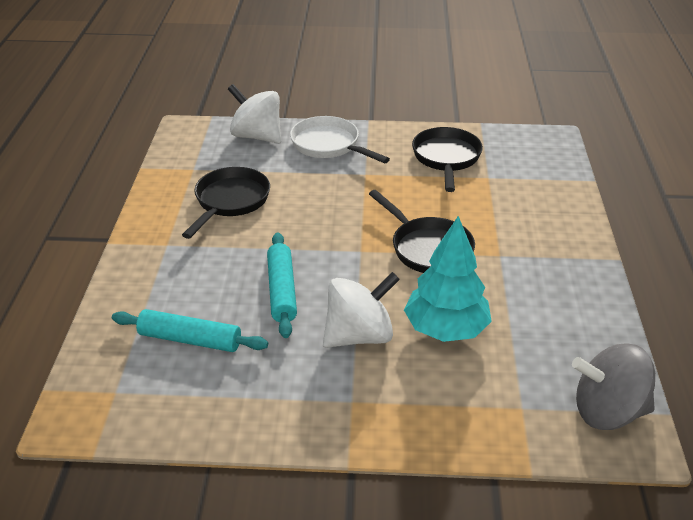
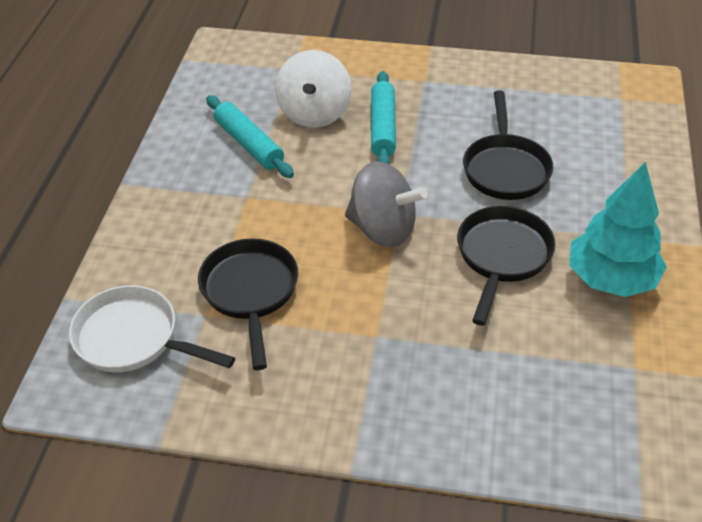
white spinning top: 2 -> 1

